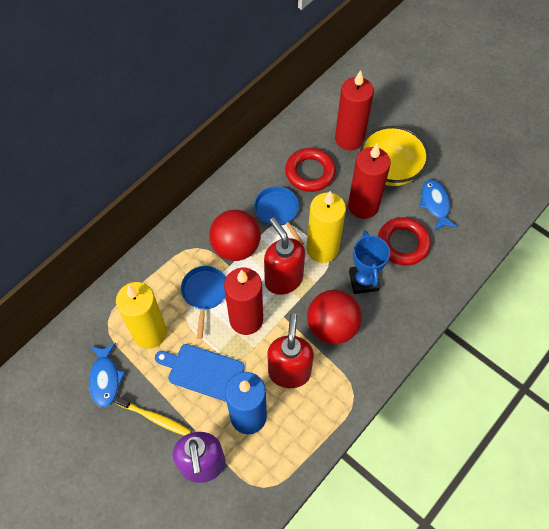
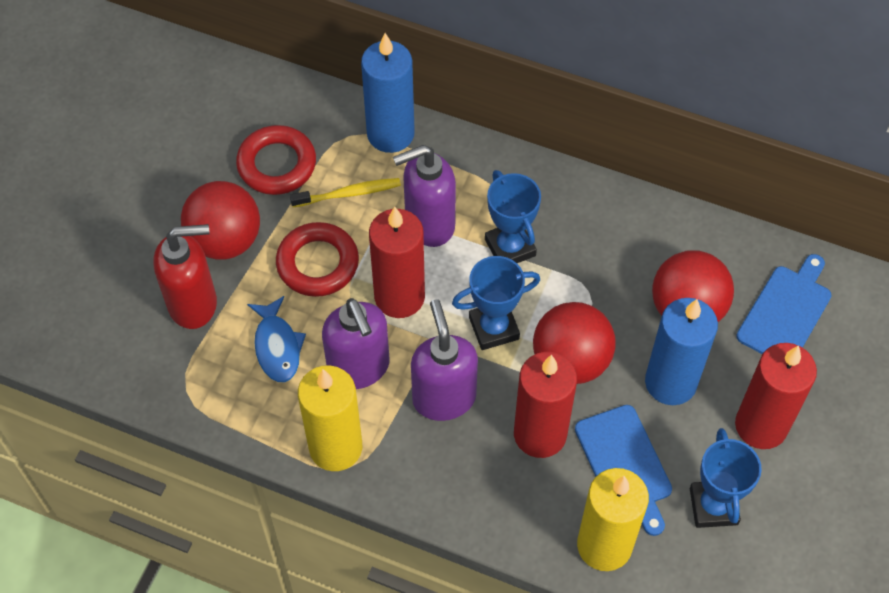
blue candle: 1 -> 2
blue cutting board: 1 -> 2
blue fish: 2 -> 1
blue pan: 2 -> 0
blue trophy: 1 -> 3
purple soap dispenser: 1 -> 3
red ball: 2 -> 3
red soap dispenser: 2 -> 1
yellow bowl: 1 -> 0

